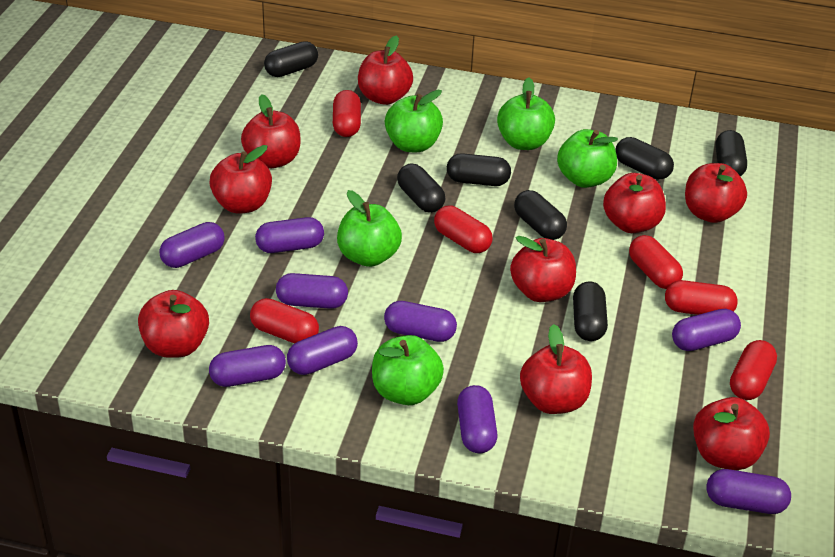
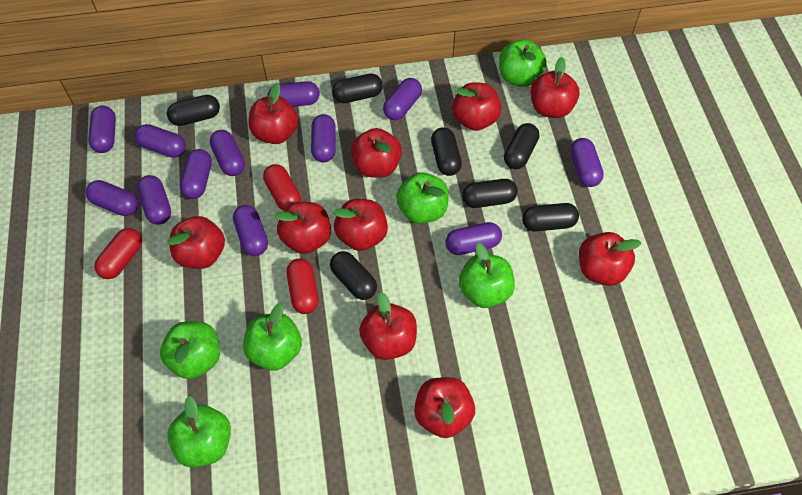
green apple: 5 -> 6
purple capsule: 9 -> 12
red apple: 9 -> 10
red capsule: 6 -> 3

